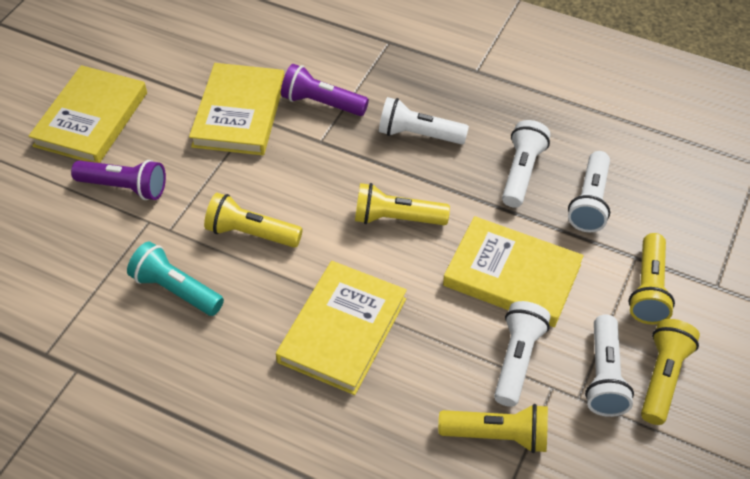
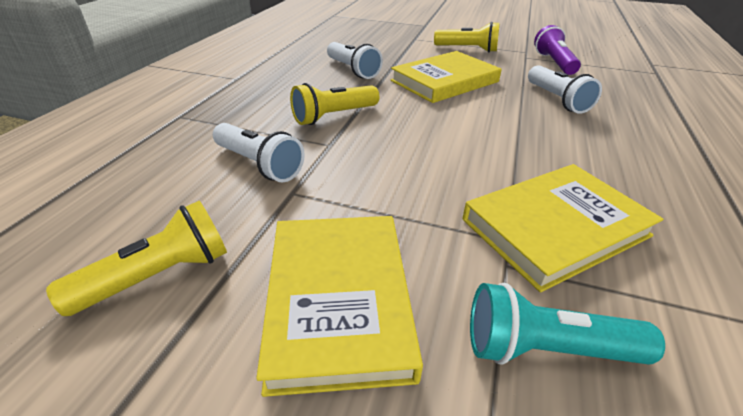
purple flashlight: 2 -> 1
white flashlight: 5 -> 3
yellow book: 4 -> 3
yellow flashlight: 5 -> 3

